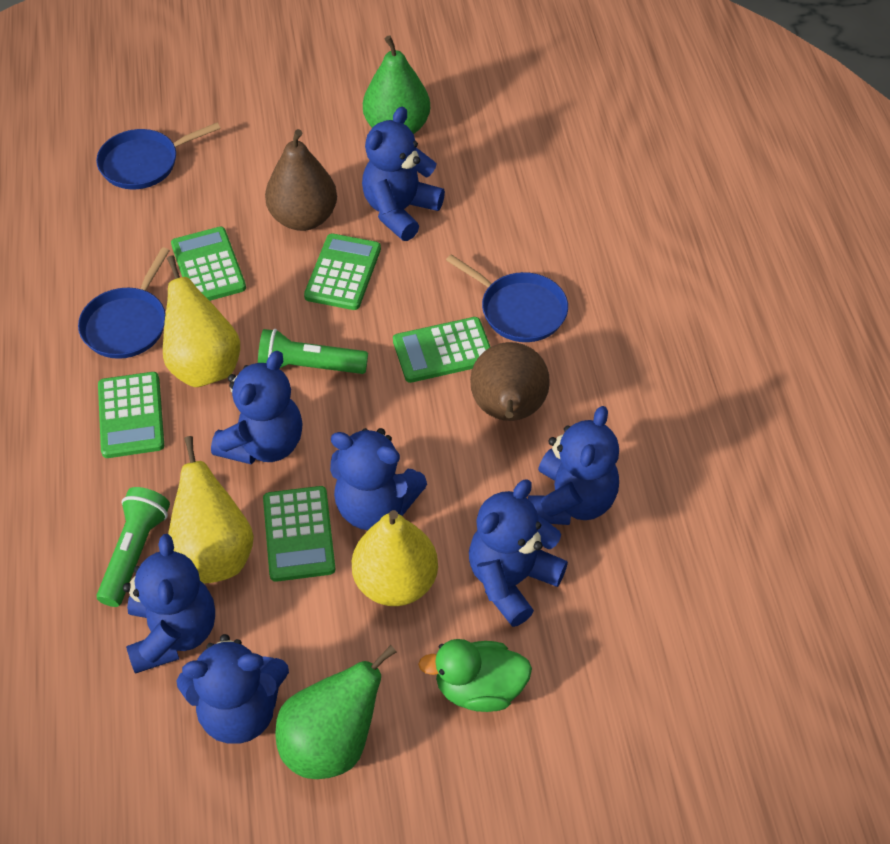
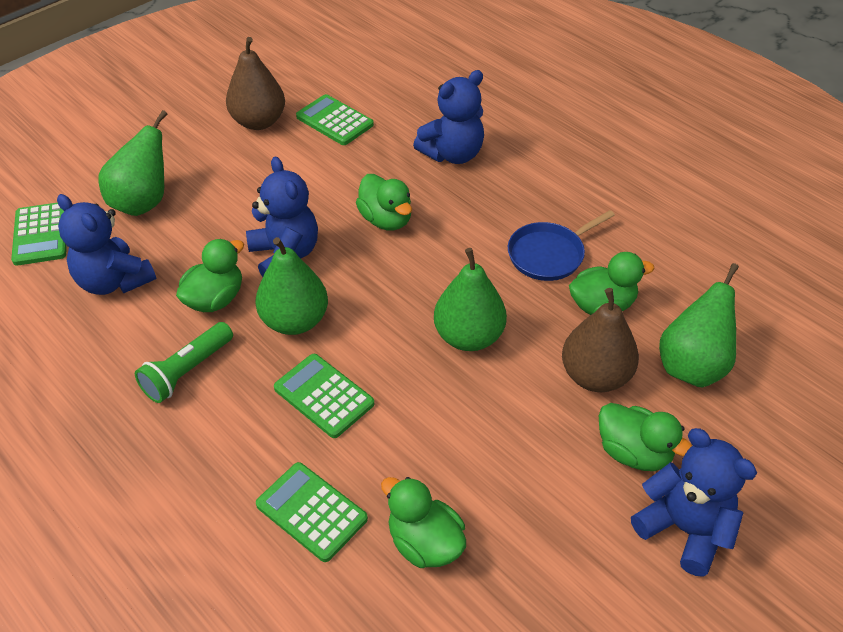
blue pan: 3 -> 1
blue teddy bear: 7 -> 4
green calculator: 5 -> 4
green duck: 1 -> 5
green flashlight: 2 -> 1
green pear: 2 -> 4
yellow pear: 3 -> 0

